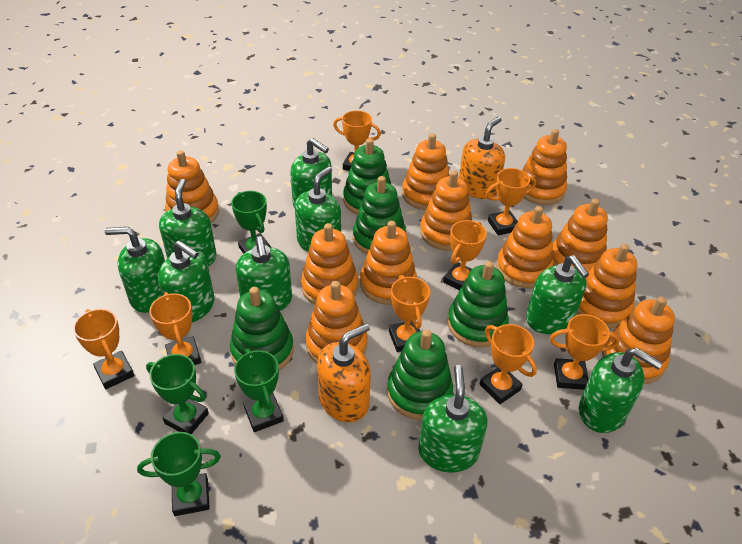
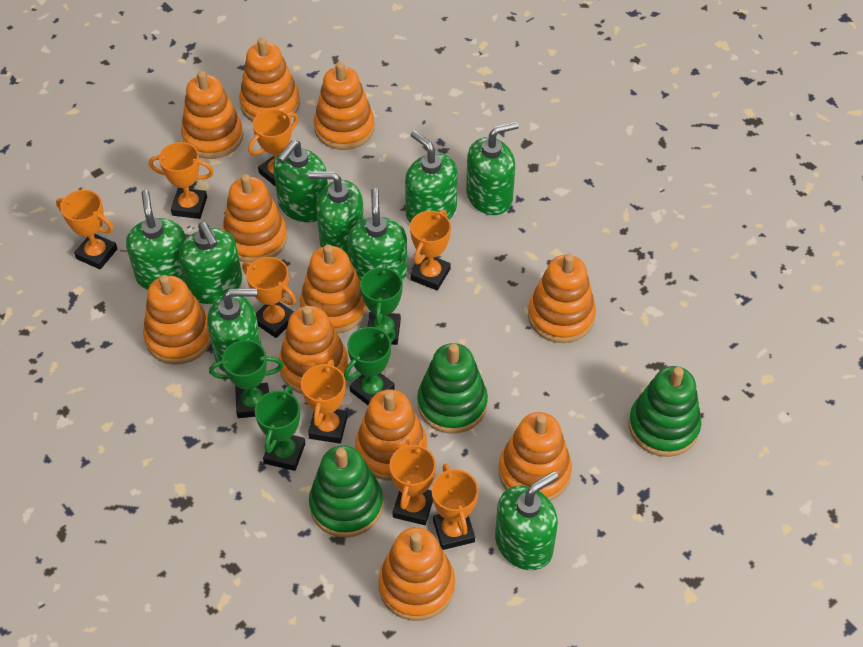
green stacking toy: 5 -> 3
orange soap dispenser: 2 -> 0

